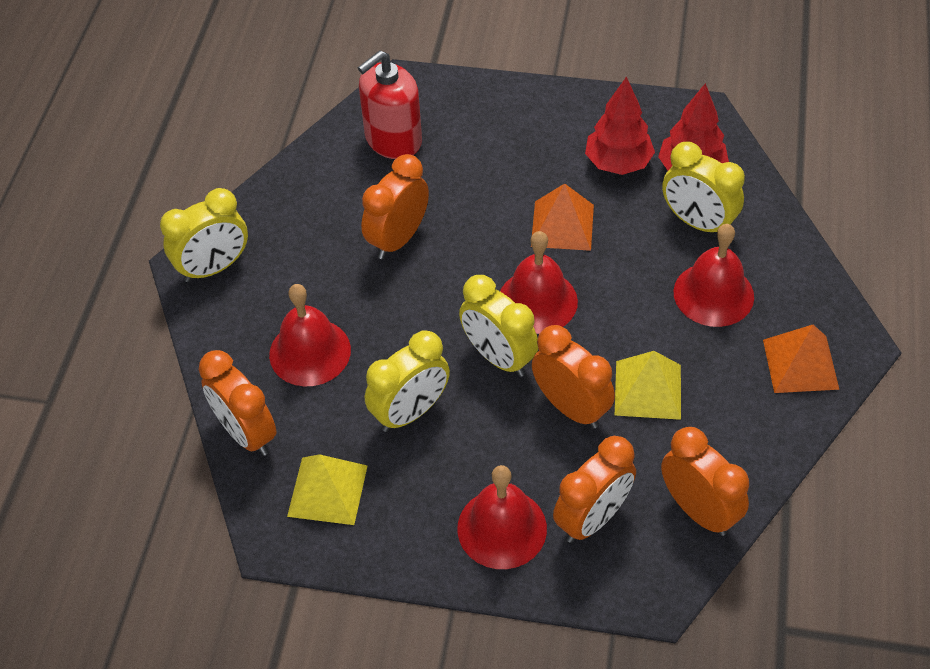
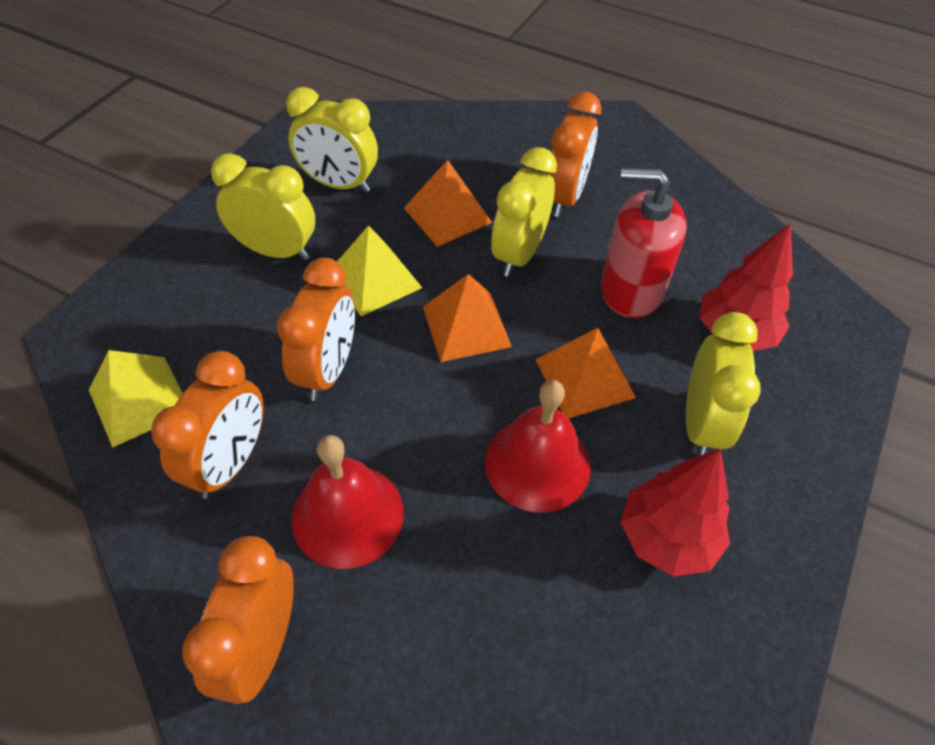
orange clock: 5 -> 4
orange pyramid: 2 -> 3
red bell: 4 -> 2

